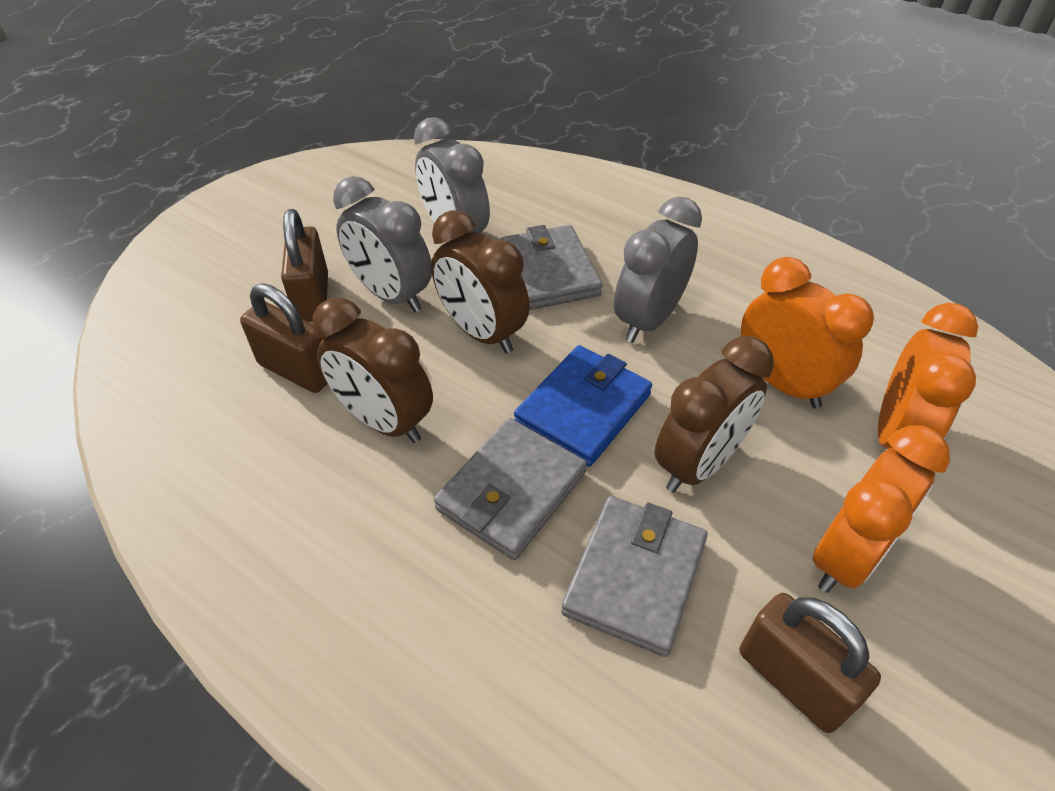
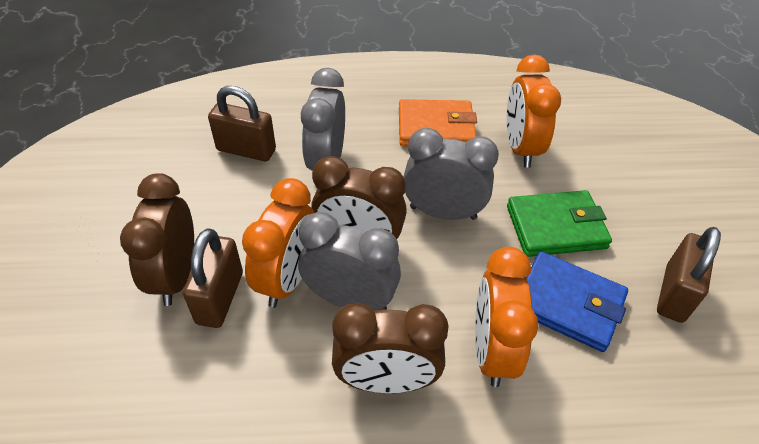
green wallet: 0 -> 1
grey wallet: 3 -> 0
orange wallet: 0 -> 1

